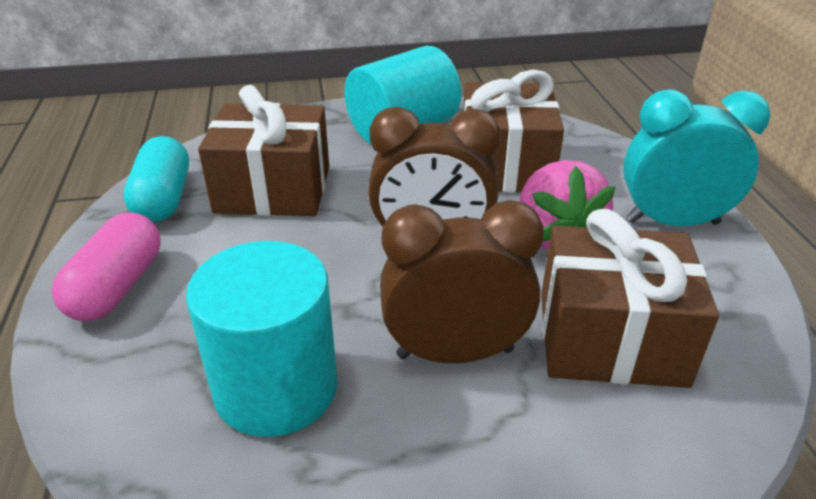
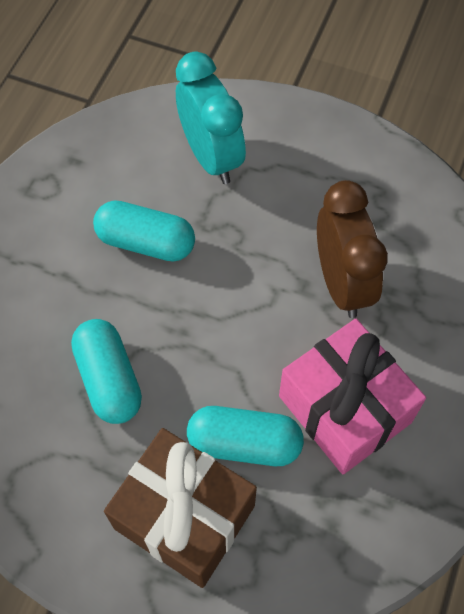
brown clock: 2 -> 1
brown gift: 3 -> 1
pink capsule: 1 -> 0
pink gift: 0 -> 1
pink strawberry: 1 -> 0
turquoise capsule: 1 -> 3
turquoise cylinder: 2 -> 0

